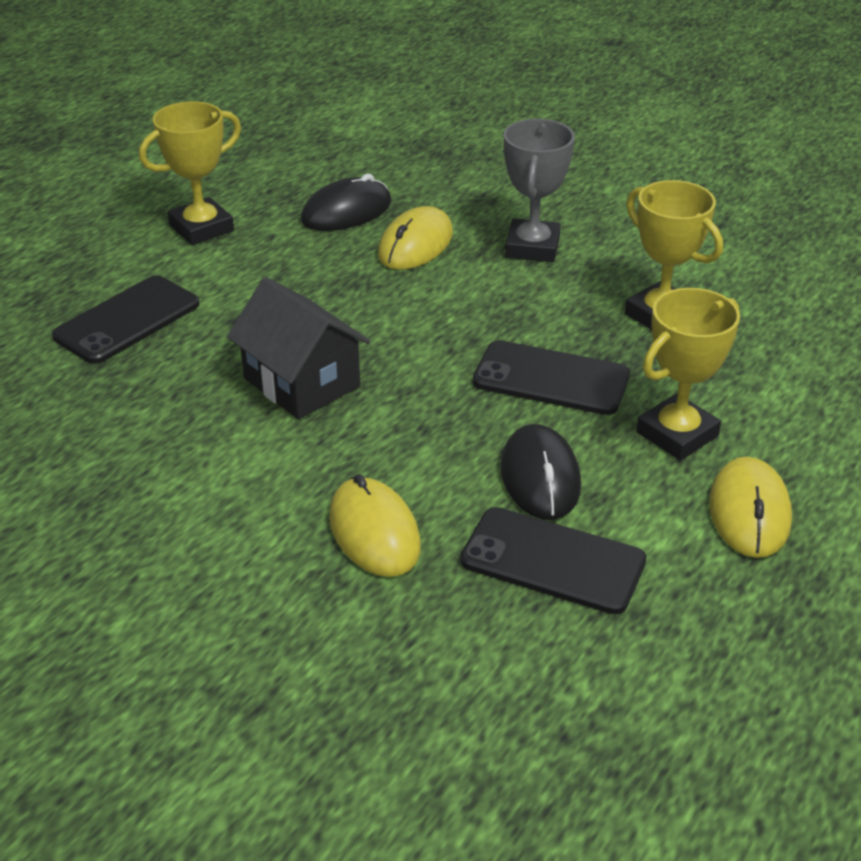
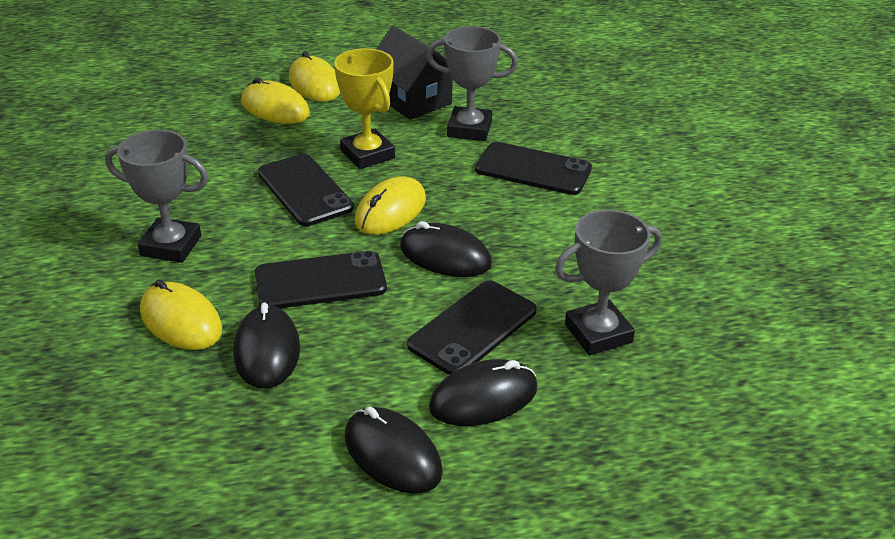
black mouse: 2 -> 4
black phone: 3 -> 4
grey trophy: 1 -> 3
yellow mouse: 3 -> 4
yellow trophy: 3 -> 1

